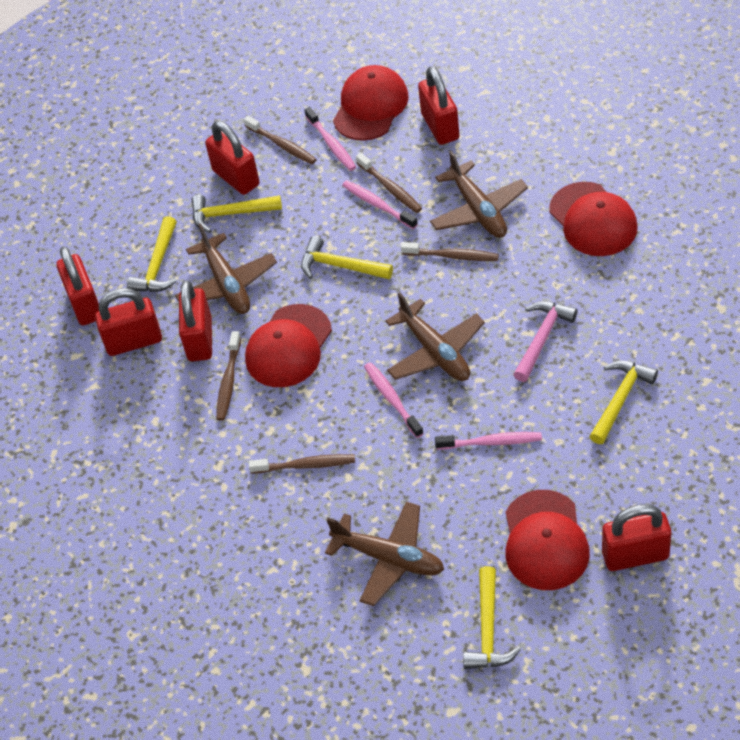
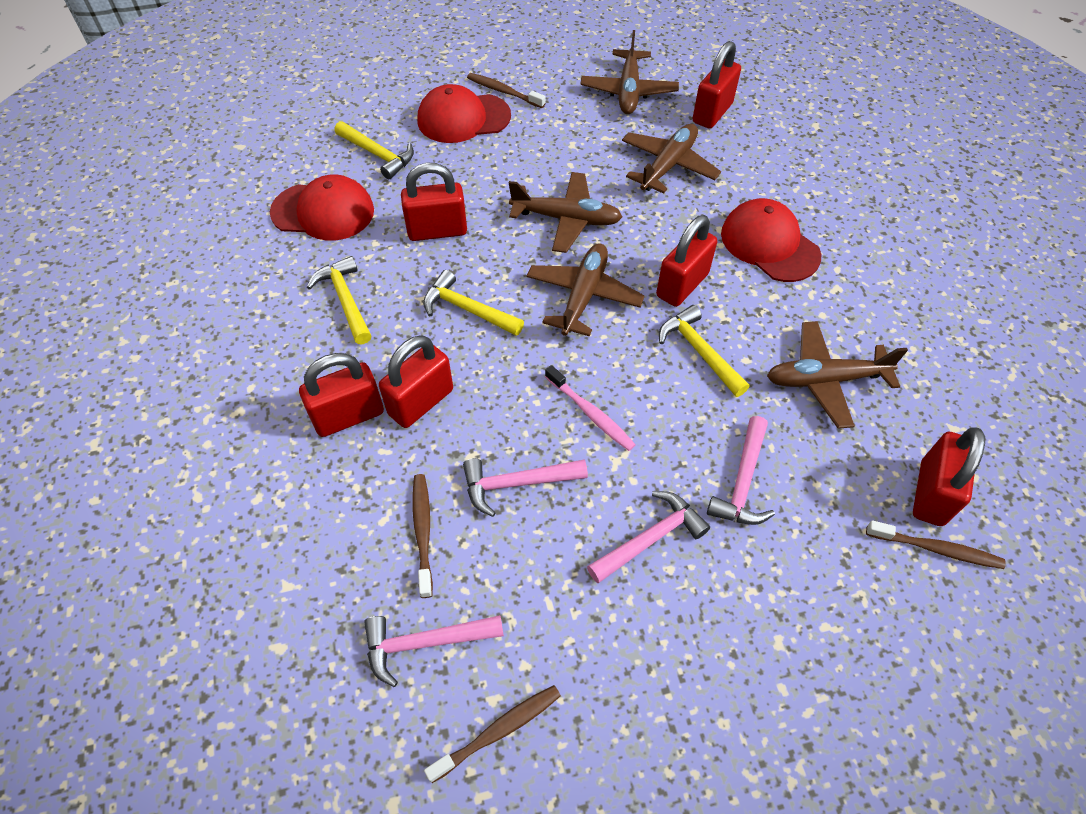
brown plane: 4 -> 5
brown toothbrush: 5 -> 4
pink hammer: 1 -> 4
pink toothbrush: 4 -> 1
red cap: 4 -> 3
yellow hammer: 5 -> 4

